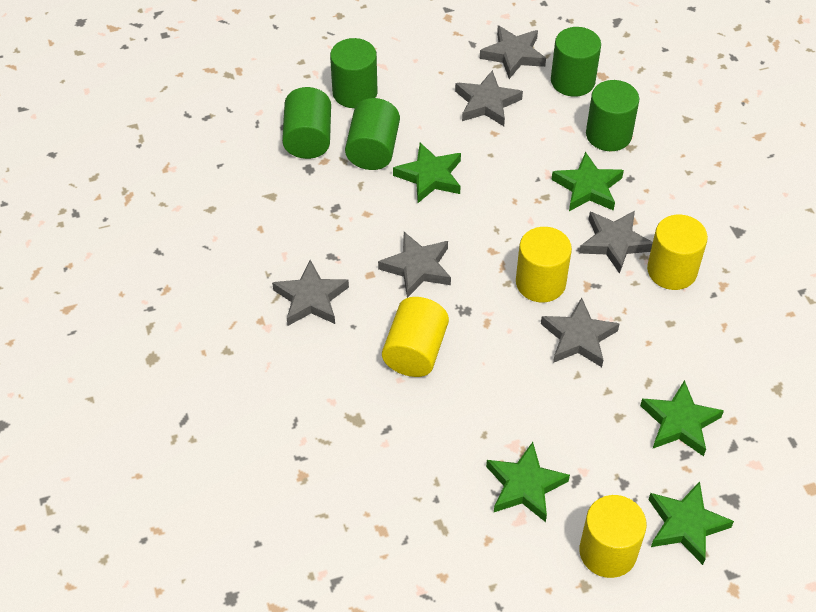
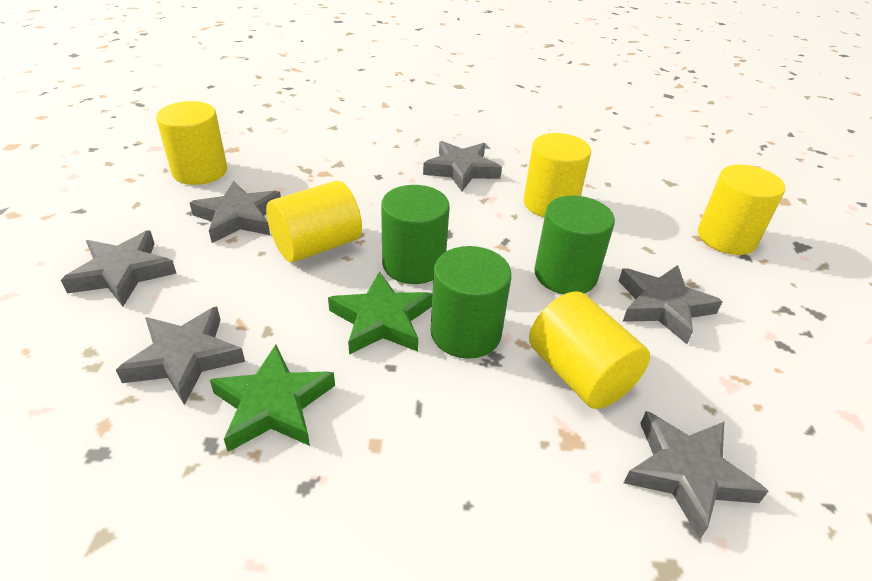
green cylinder: 5 -> 3
green star: 5 -> 2
yellow cylinder: 4 -> 5

